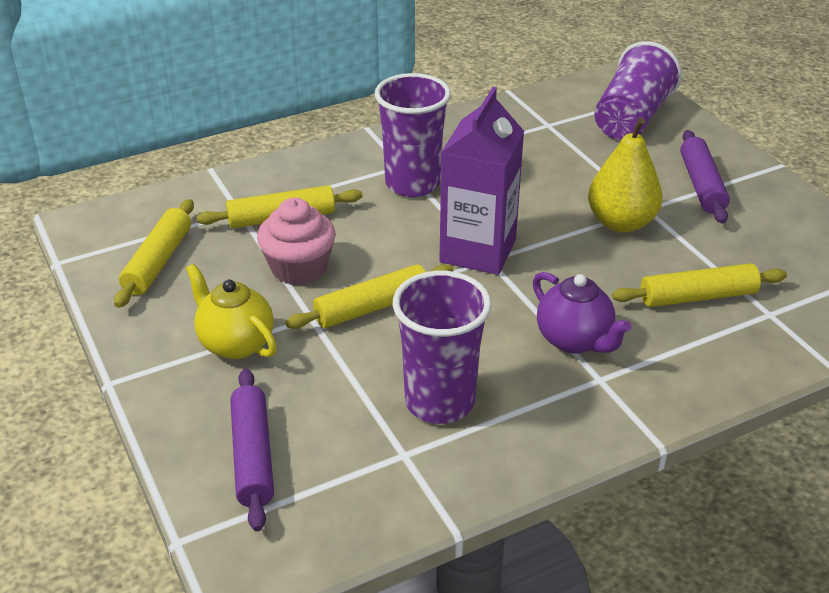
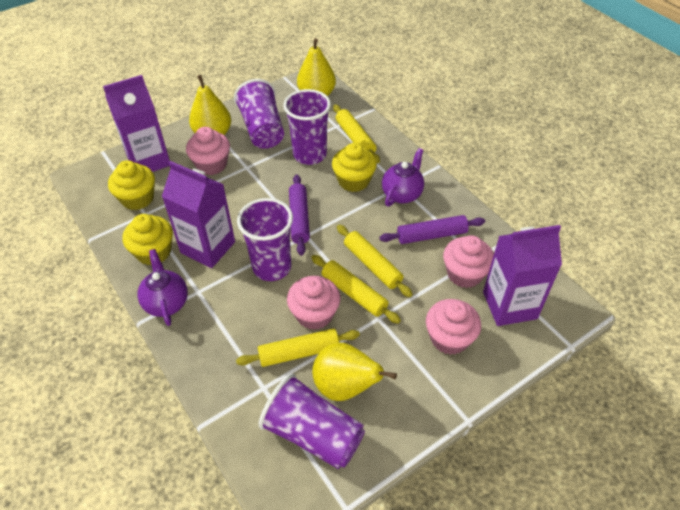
pink cupcake: 1 -> 4
purple carton: 1 -> 3
purple cup: 3 -> 4
purple teapot: 1 -> 2
yellow cupcake: 0 -> 3
yellow pear: 1 -> 3
yellow teapot: 1 -> 0

